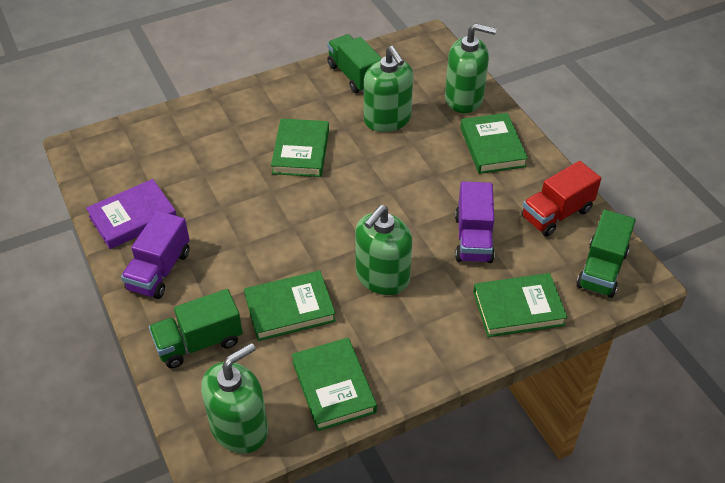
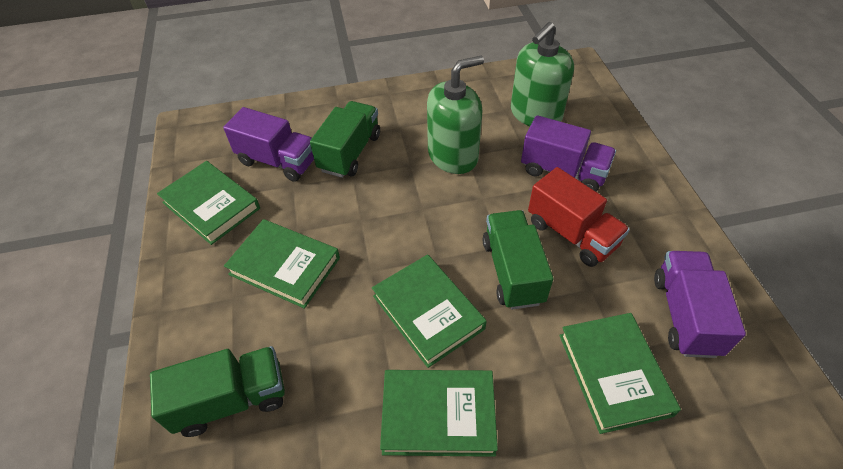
green soap dispenser: 4 -> 2
purple book: 1 -> 0
purple truck: 2 -> 3

